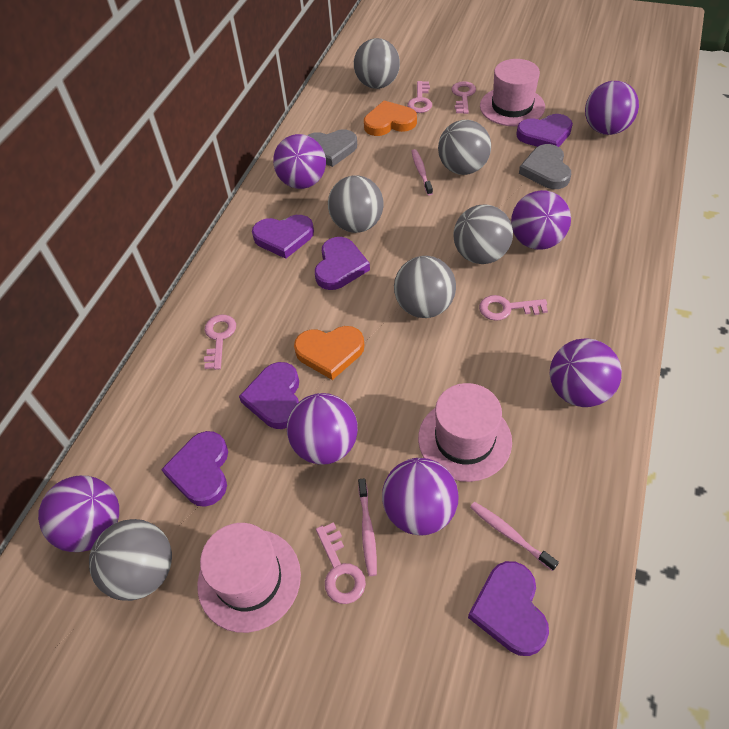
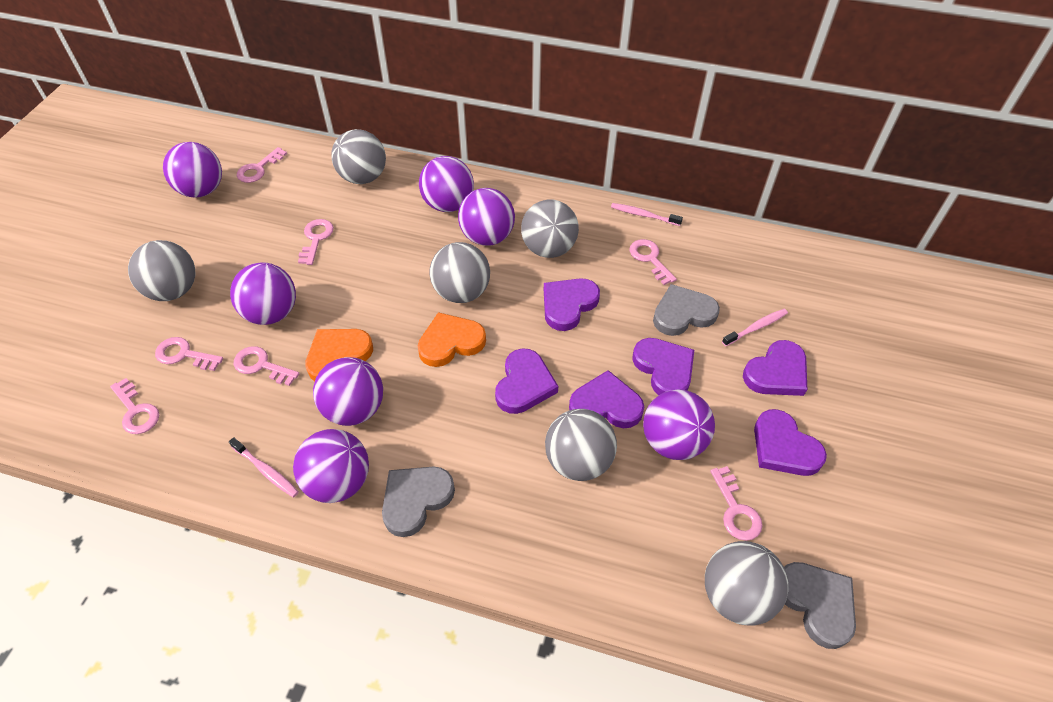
grey heart: 2 -> 3
pink hat: 3 -> 0
pink key: 5 -> 7

